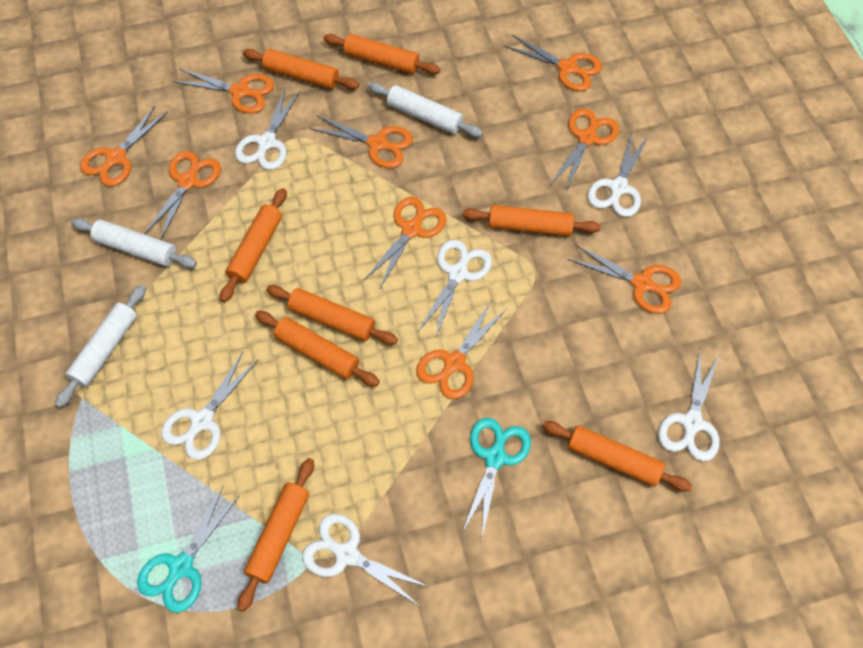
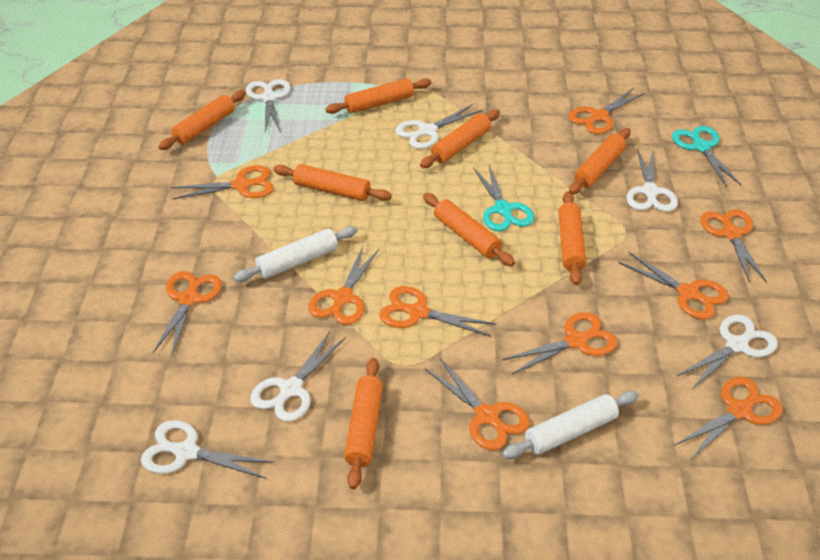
orange scissors: 9 -> 10
white rolling pin: 3 -> 2

